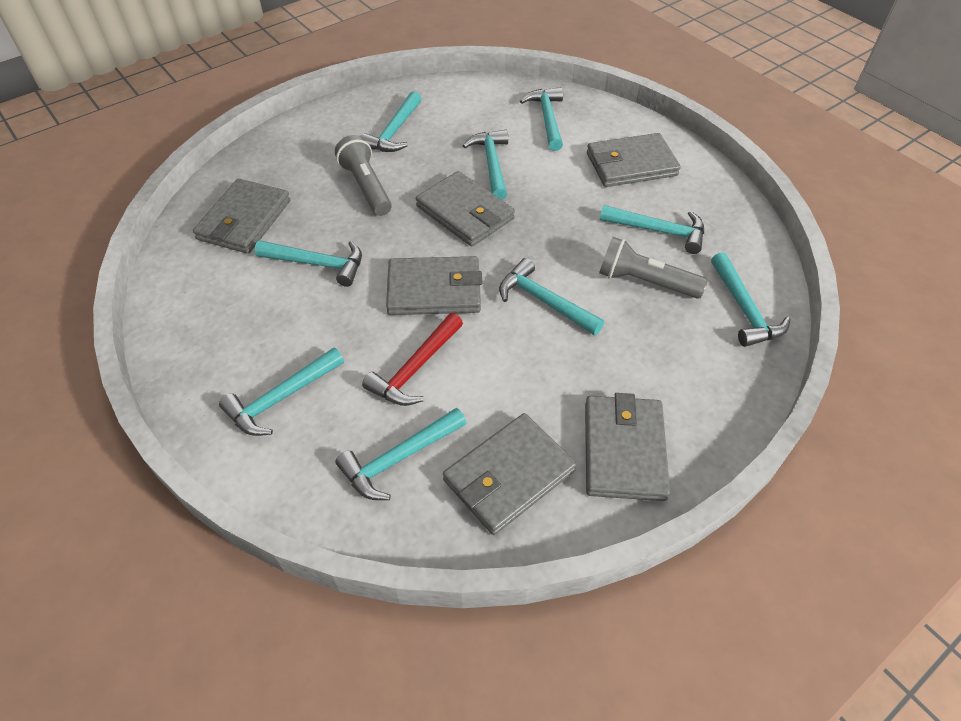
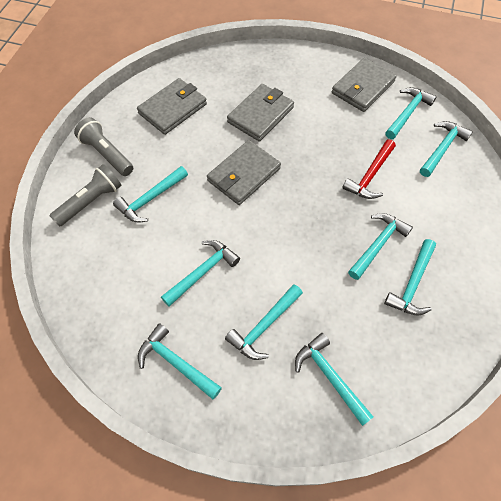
grey wallet: 6 -> 4

